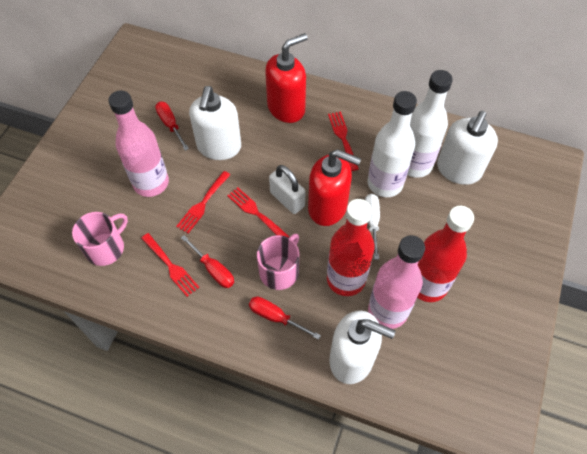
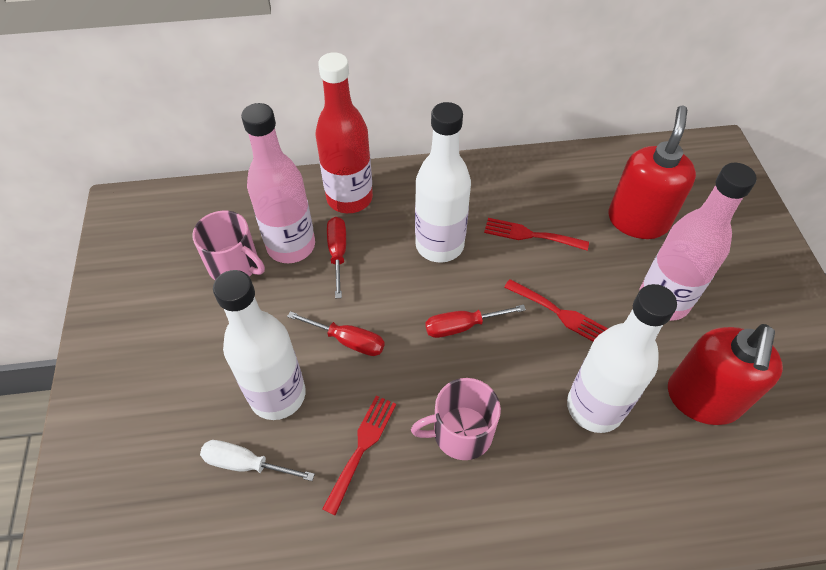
red bottle: 2 -> 1
red fork: 4 -> 3
white bottle: 2 -> 3
white padlock: 1 -> 0
white soap dispenser: 3 -> 0

